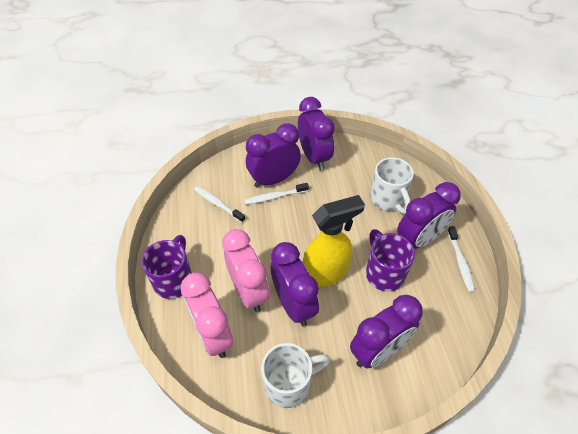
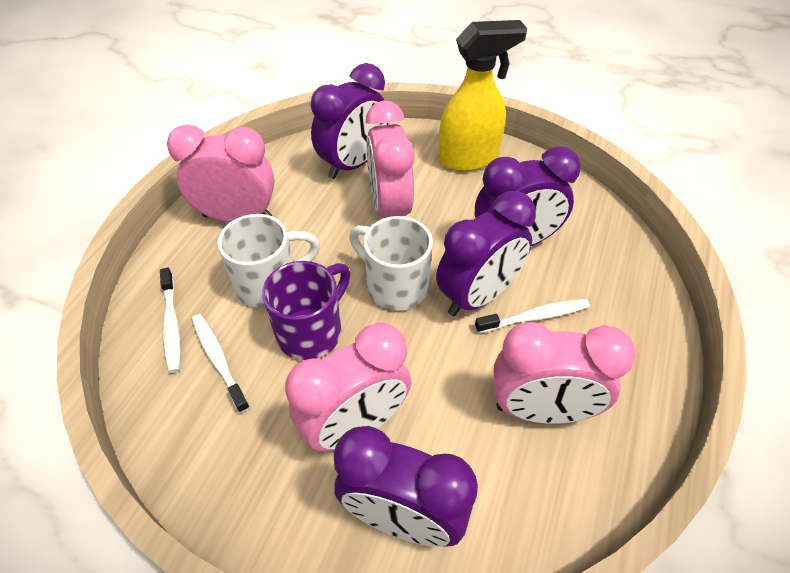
pink clock: 2 -> 4
purple clock: 5 -> 4
purple mug: 2 -> 1

